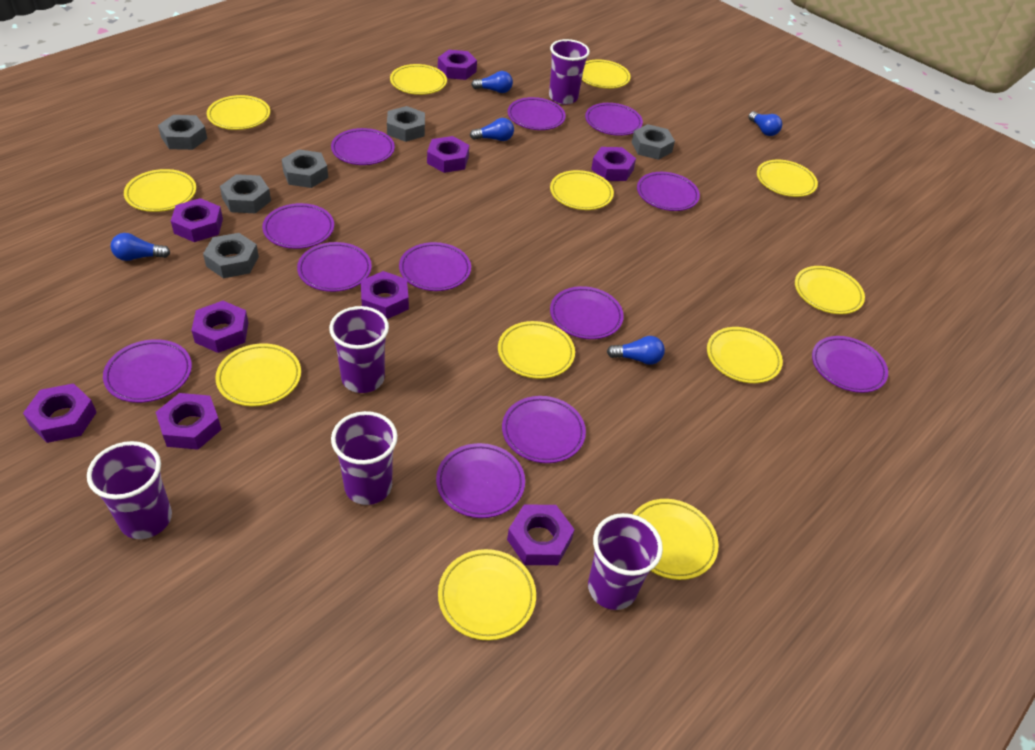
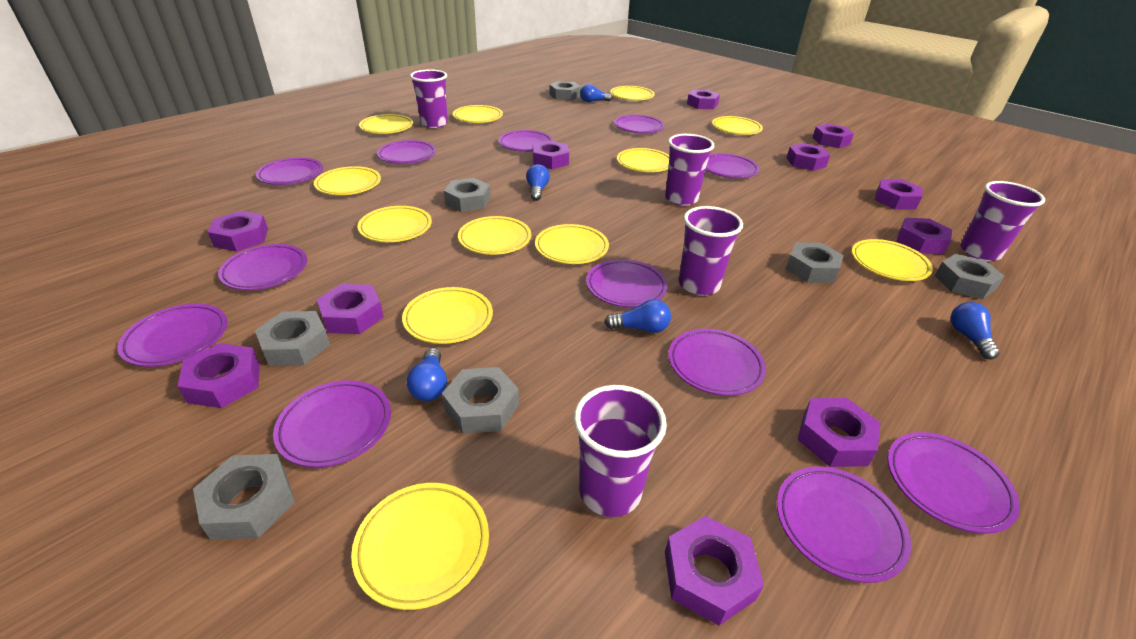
grey nut: 6 -> 7
purple nut: 9 -> 11

